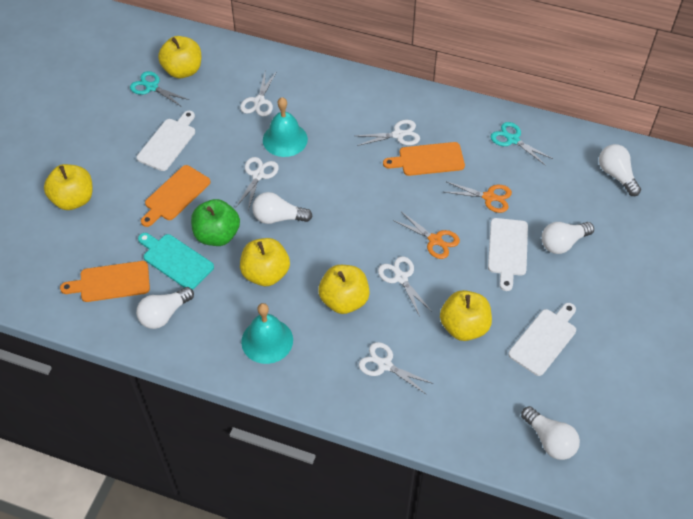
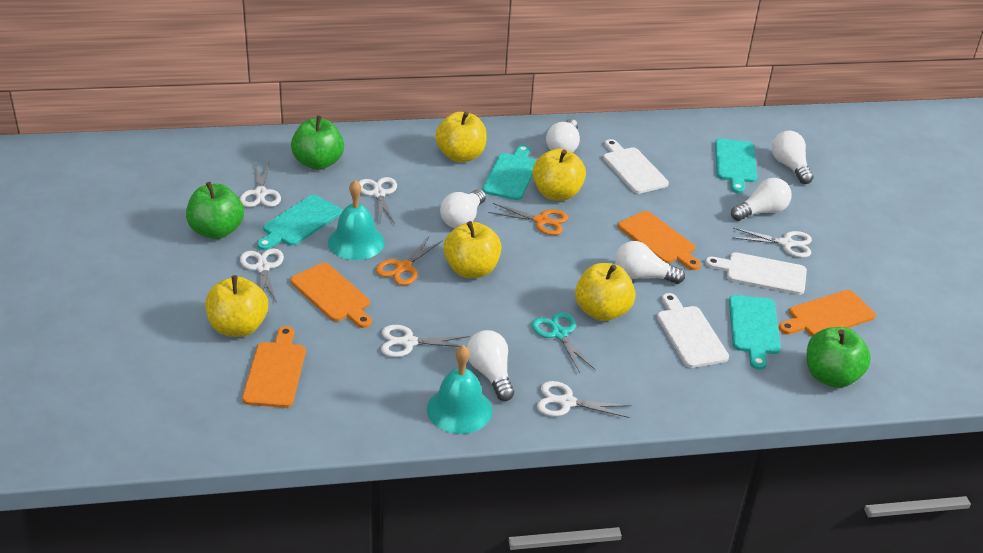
green apple: 1 -> 3
orange cutting board: 3 -> 4
turquoise cutting board: 1 -> 4
turquoise scissors: 2 -> 1
white light bulb: 5 -> 6
white scissors: 5 -> 6

